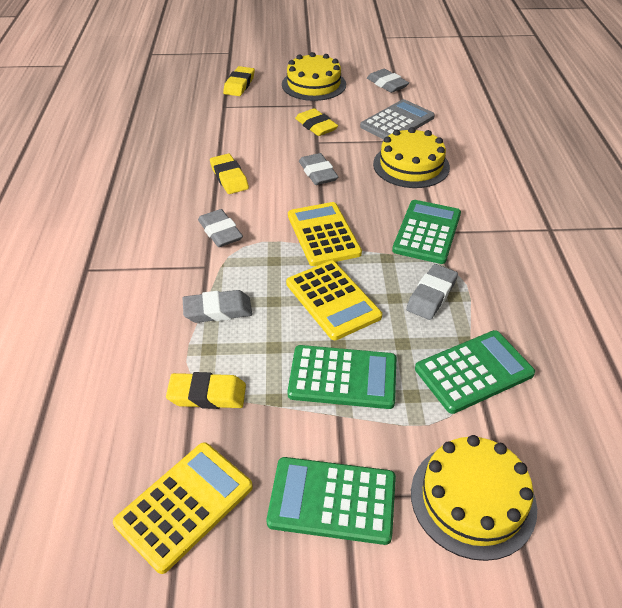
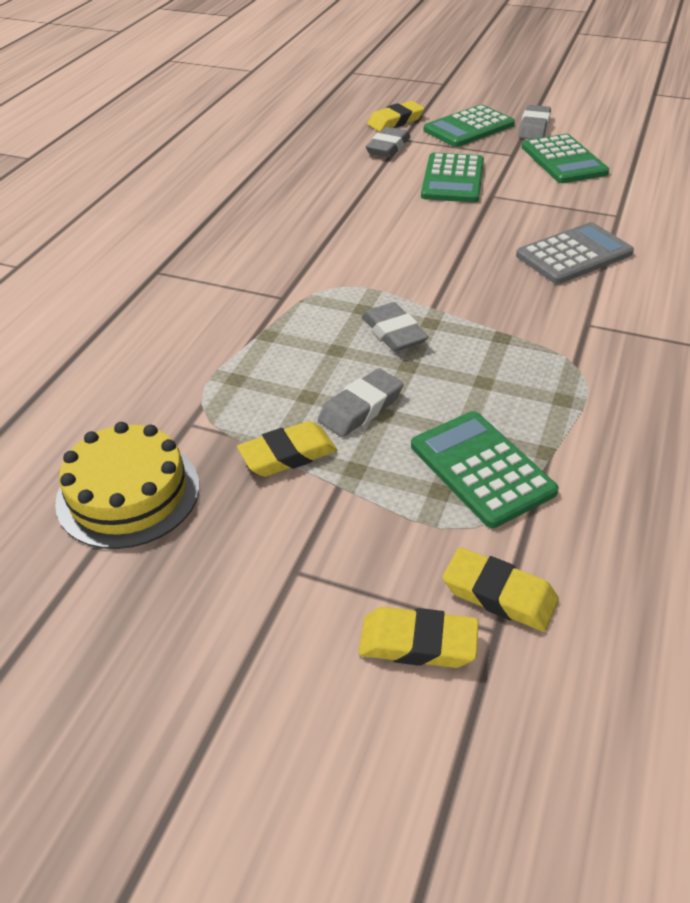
grey eraser: 5 -> 4
yellow cake: 3 -> 1
yellow calculator: 3 -> 0

